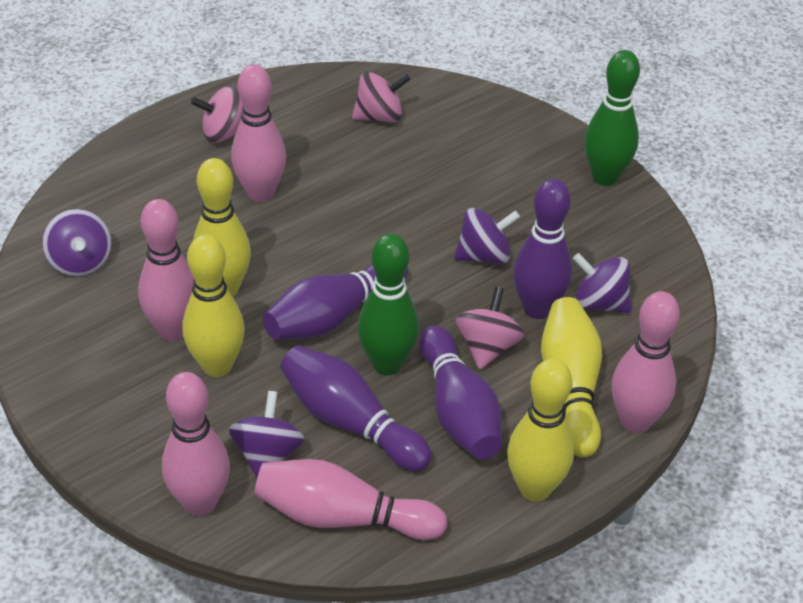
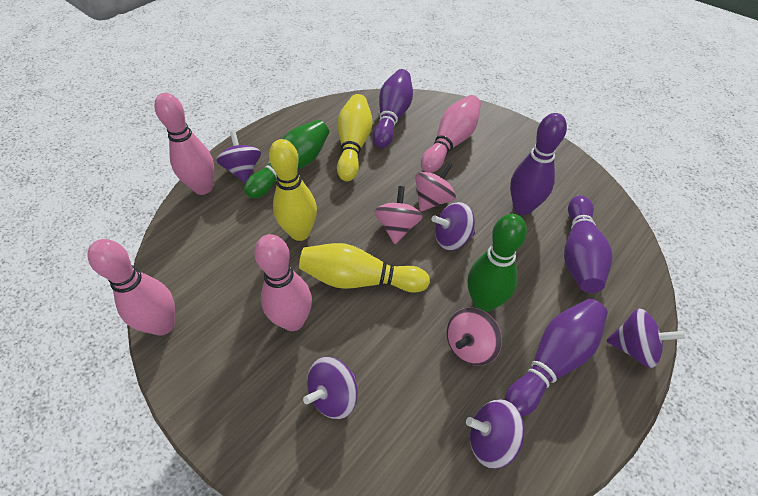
pink bowling pin: 5 -> 4
purple spinning top: 4 -> 5
yellow bowling pin: 4 -> 3

